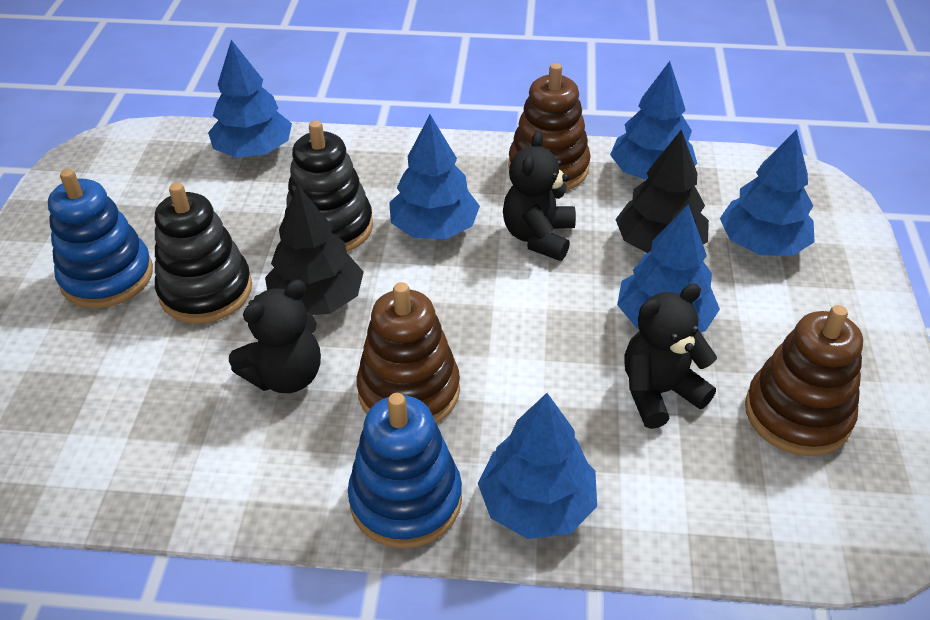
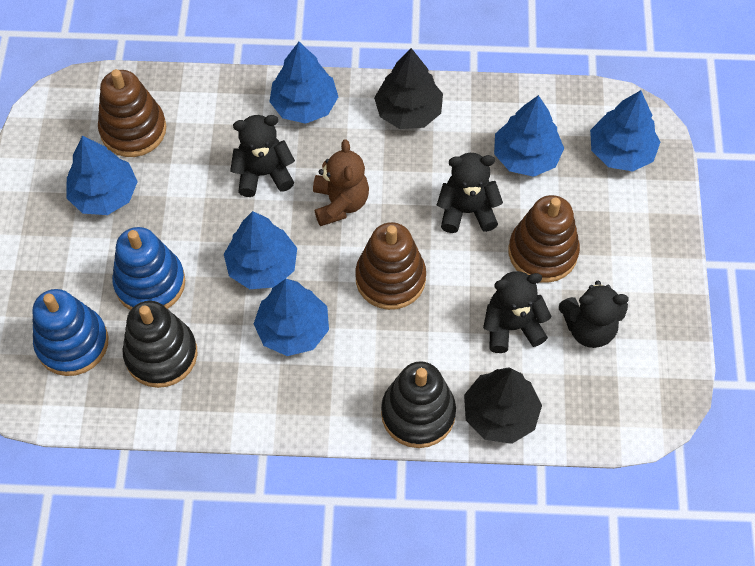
black teddy bear: 3 -> 4
brown teddy bear: 0 -> 1

